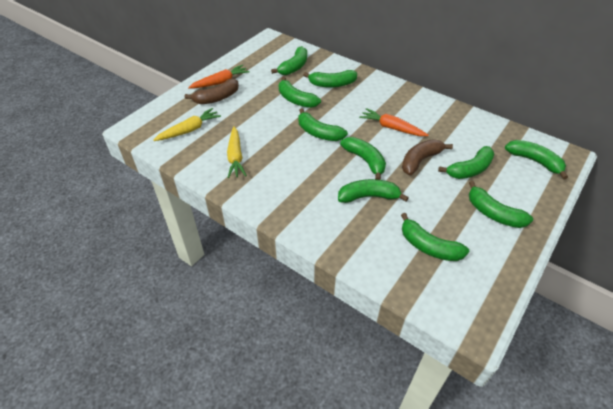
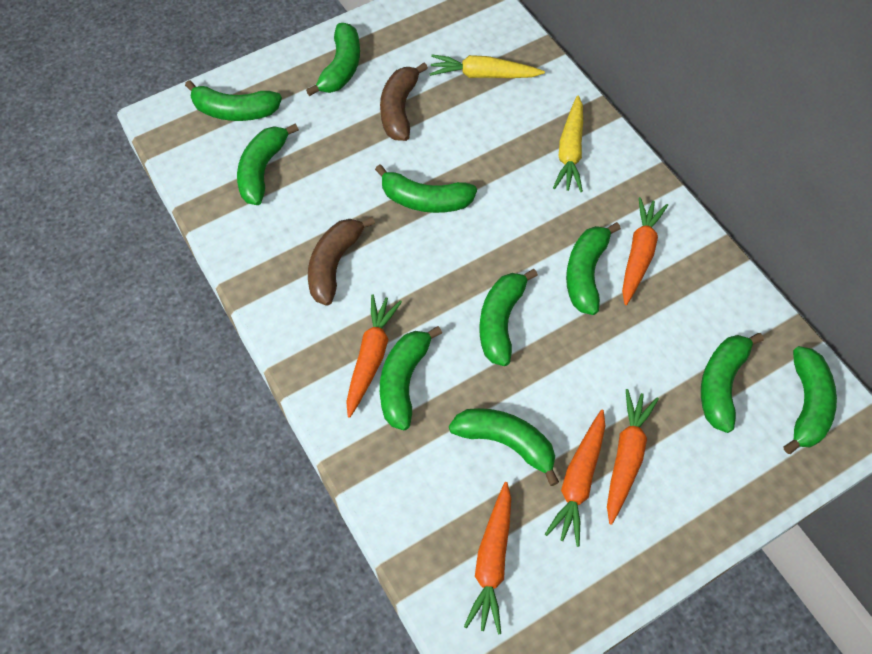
orange carrot: 2 -> 5

